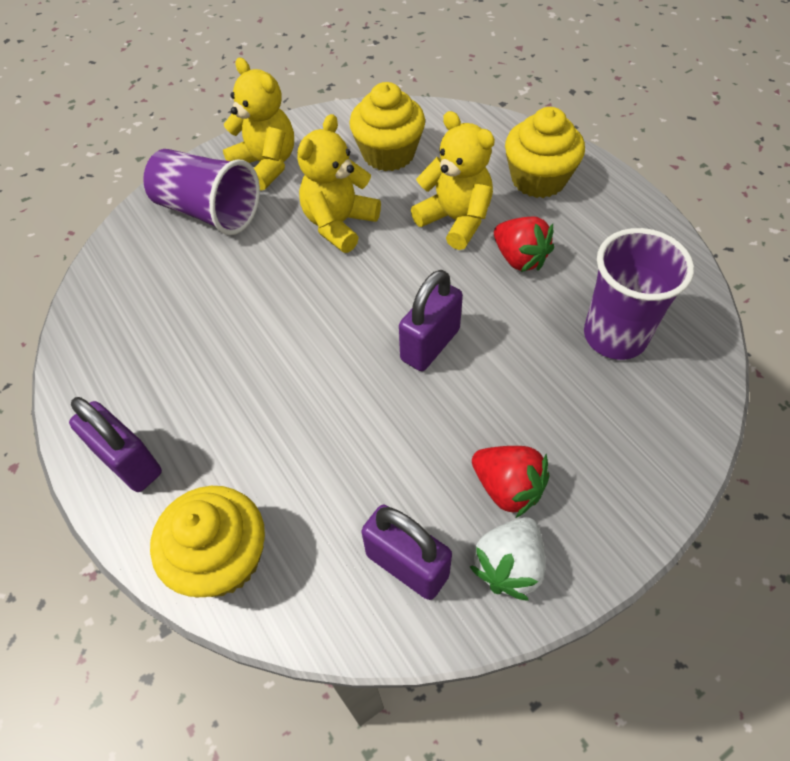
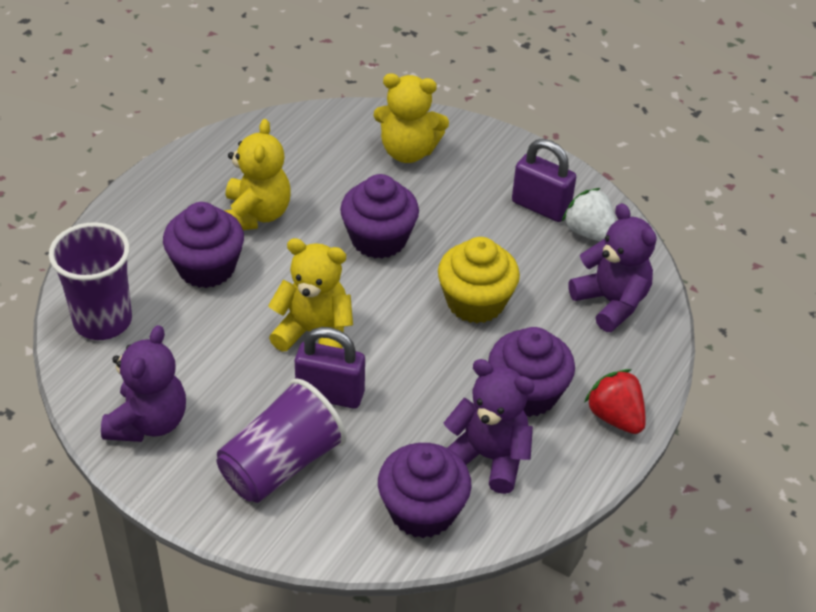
purple cupcake: 0 -> 4
purple padlock: 3 -> 2
purple teddy bear: 0 -> 3
red strawberry: 2 -> 1
yellow cupcake: 3 -> 1

